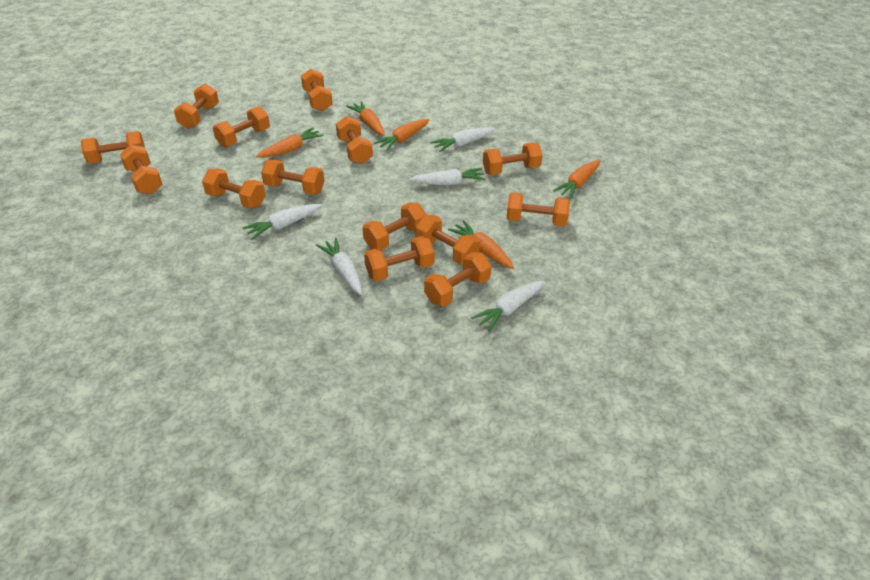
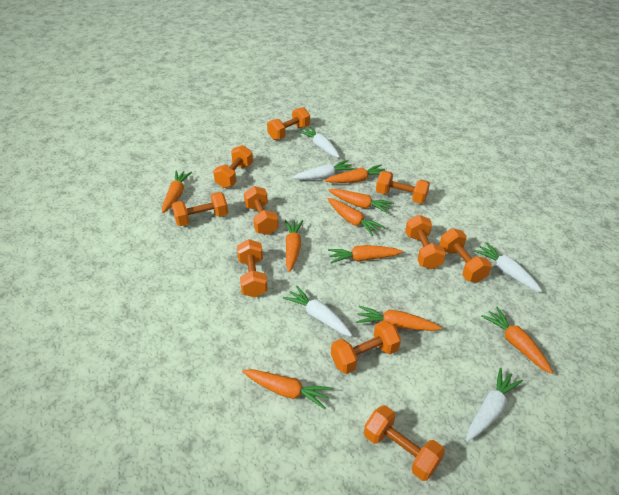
orange carrot: 5 -> 9
orange dumbbell: 14 -> 10

